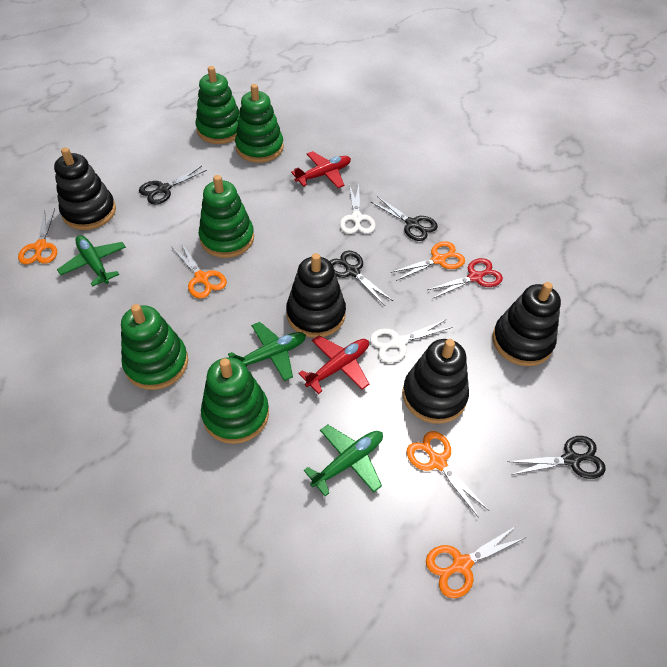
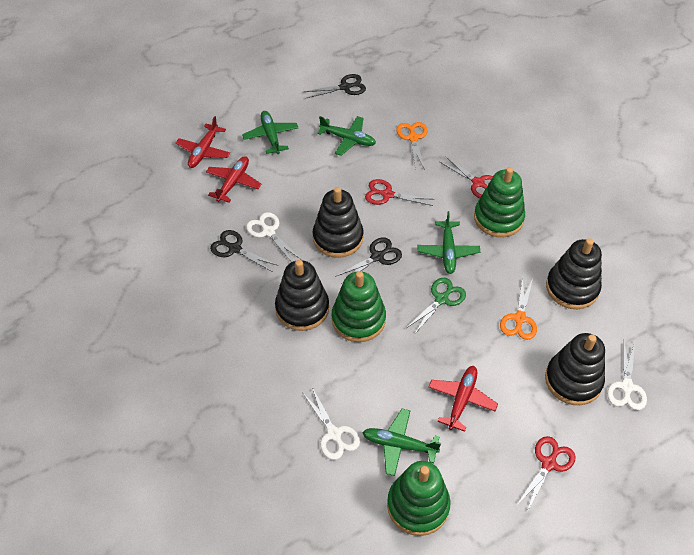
black scissors: 4 -> 3
green plane: 3 -> 4
green scissors: 0 -> 1
green stacking toy: 5 -> 3
orange scissors: 5 -> 2
red plane: 2 -> 3
red scissors: 1 -> 3
white scissors: 2 -> 3

